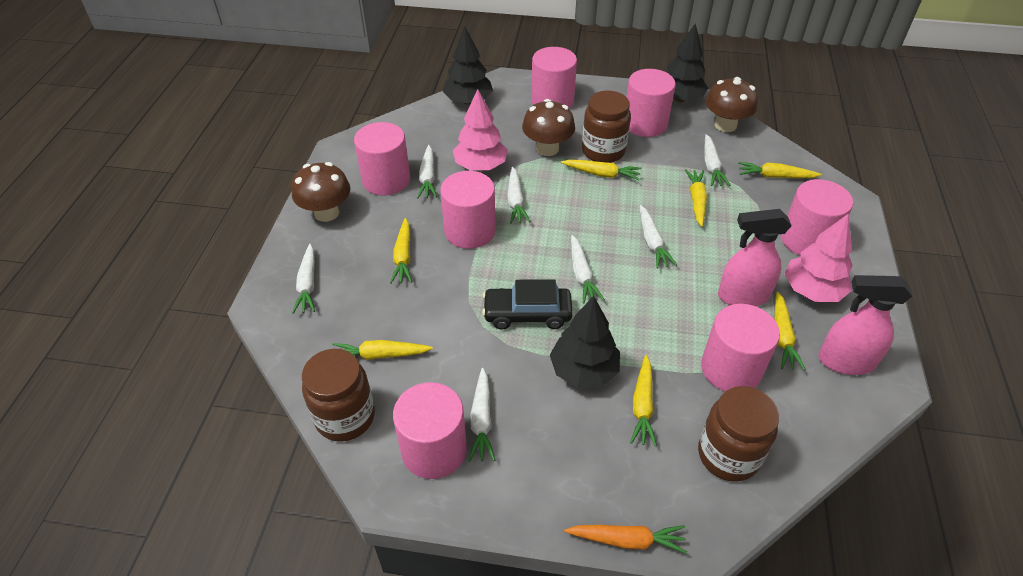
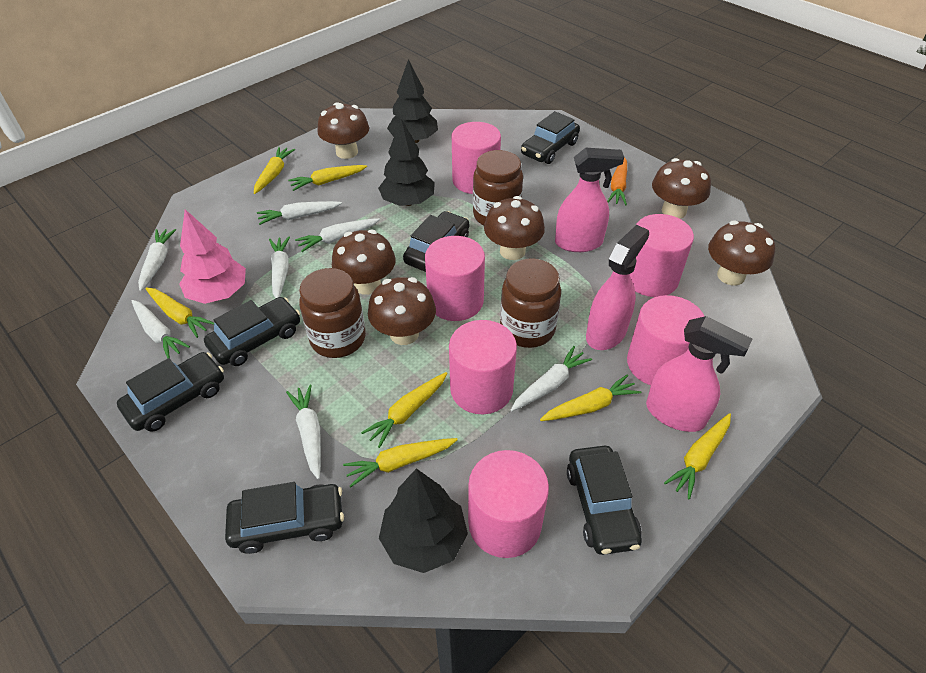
black car: 1 -> 6
brown mushroom: 3 -> 6
pink cylinder: 7 -> 6
pink spray bottle: 2 -> 3
pink tree: 2 -> 1

